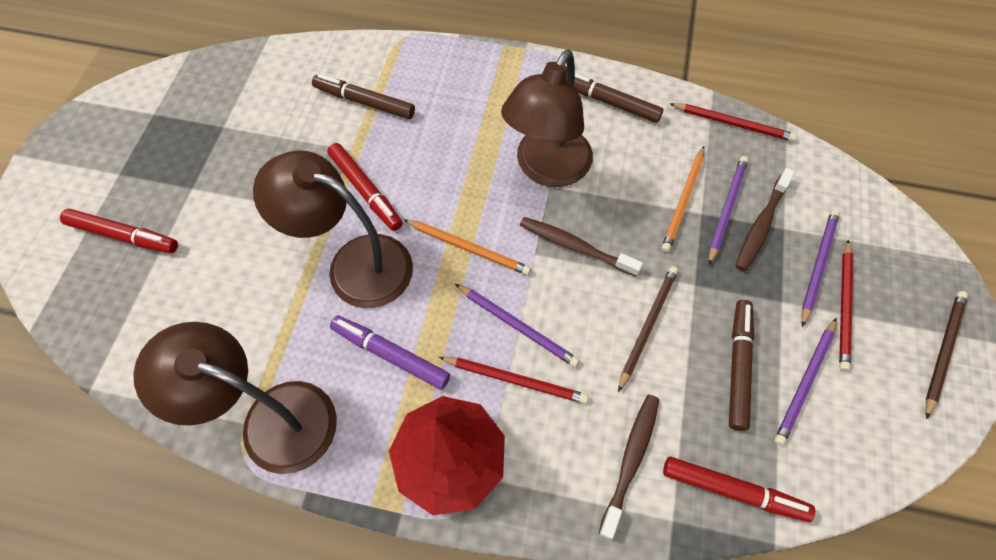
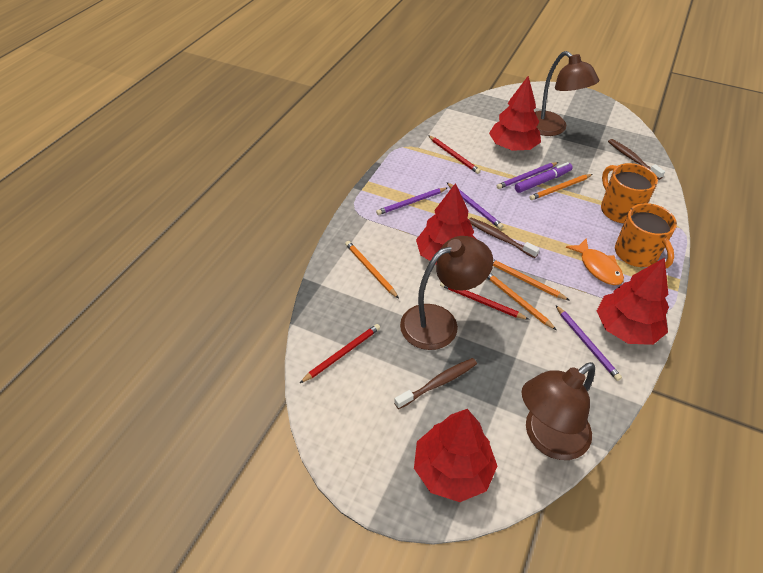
brown marker: 3 -> 0
brown pencil: 2 -> 0
orange fish: 0 -> 1
orange mug: 0 -> 2
orange pencil: 2 -> 4
red marker: 3 -> 0
red tree: 1 -> 4

